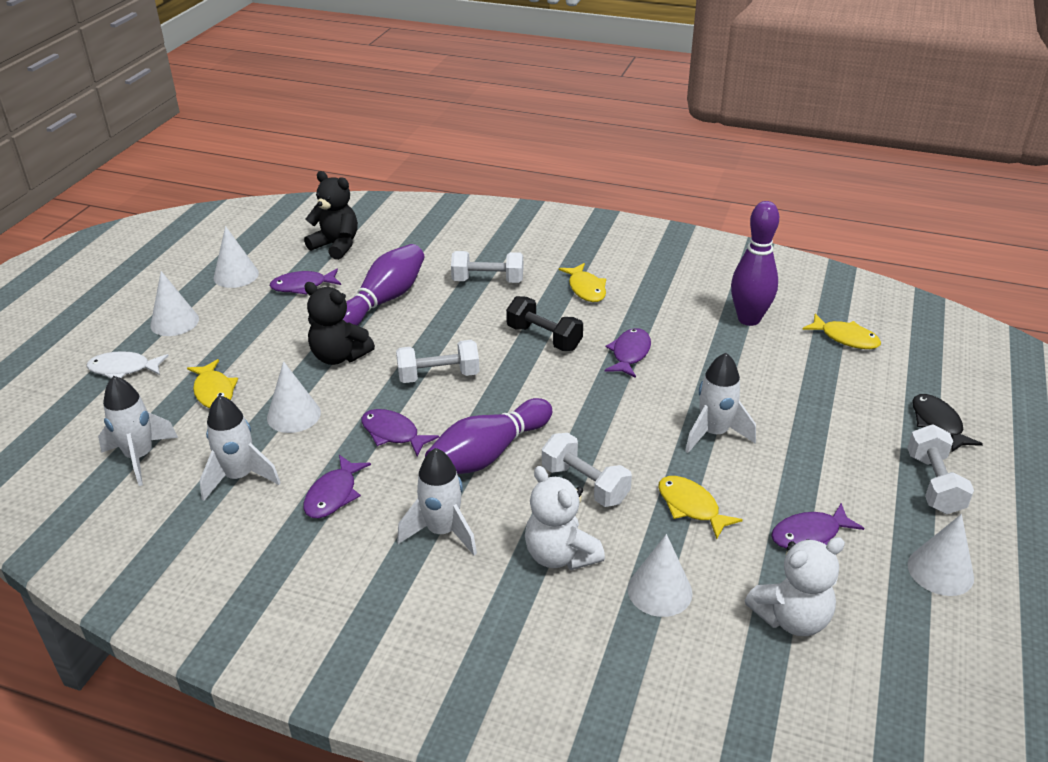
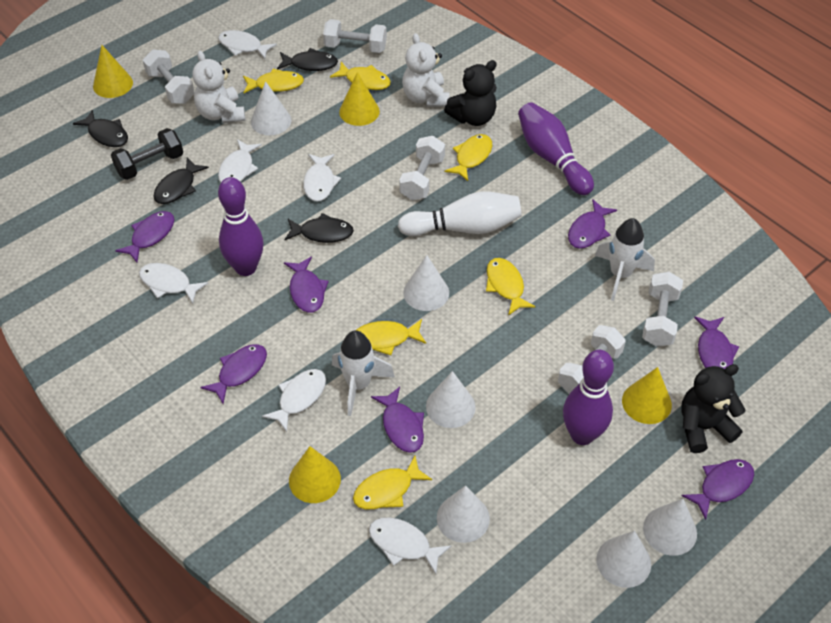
black fish: 1 -> 4
purple fish: 5 -> 7
white bowling pin: 0 -> 1
white cone: 5 -> 6
white dumbbell: 4 -> 5
white fish: 1 -> 6
white rocket: 4 -> 2
yellow cone: 0 -> 4
yellow fish: 4 -> 6

